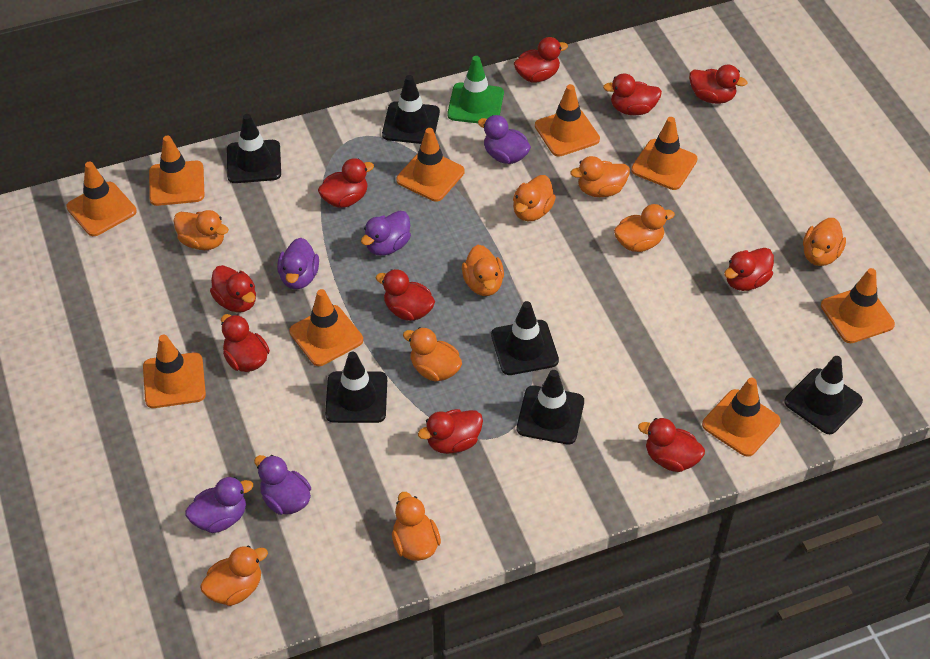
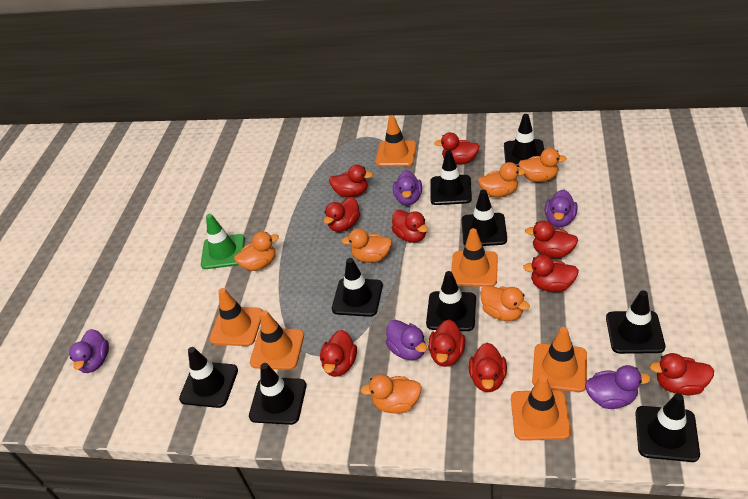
black traffic cone: 6 -> 9
orange duck: 9 -> 6
orange traffic cone: 9 -> 6

